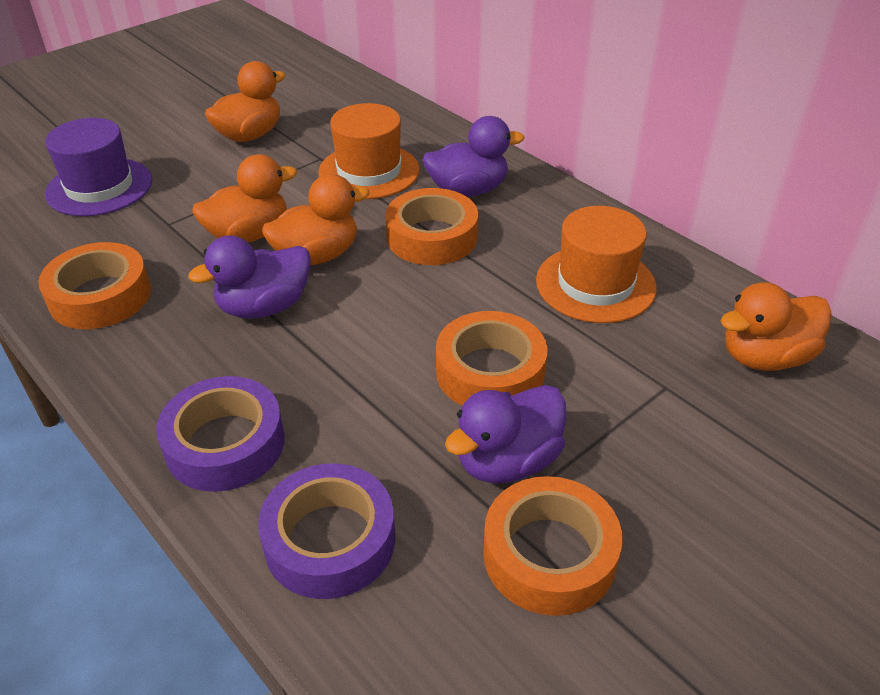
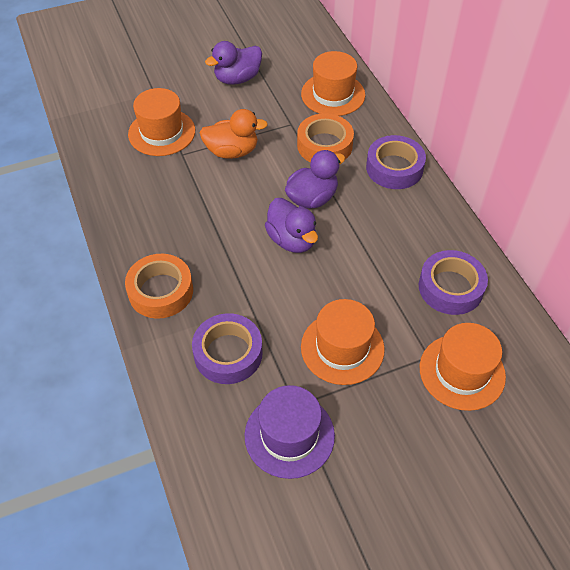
orange duck: 4 -> 1
orange hat: 2 -> 4
orange tape: 4 -> 2
purple tape: 2 -> 3

